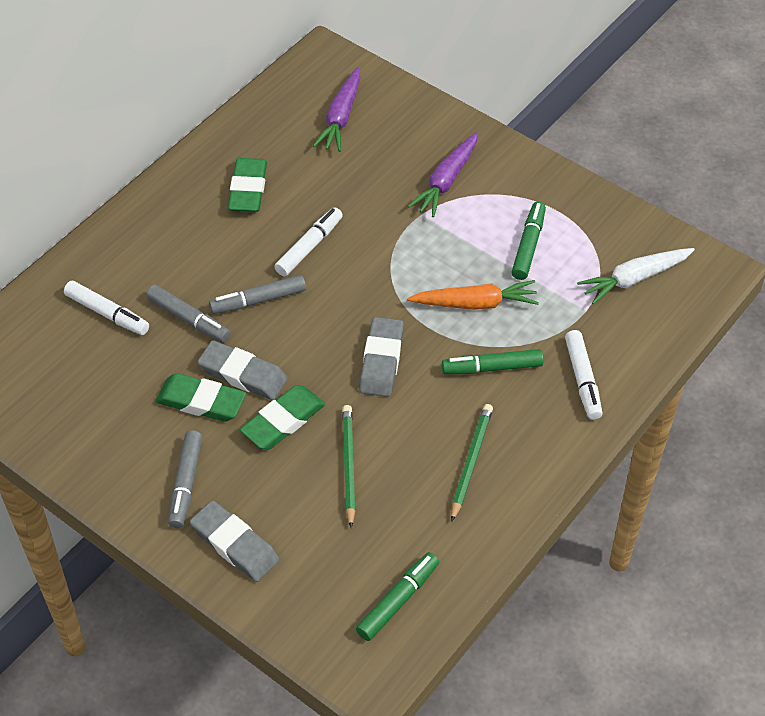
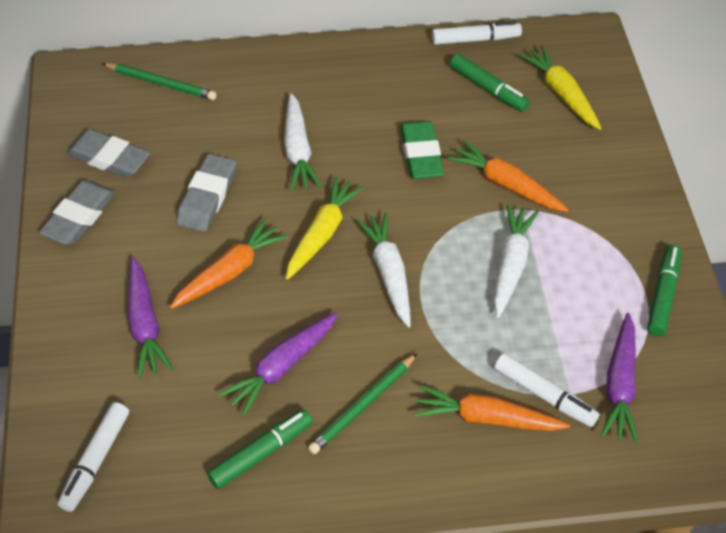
green eraser: 3 -> 1
grey marker: 3 -> 0
orange carrot: 1 -> 3
purple carrot: 2 -> 3
white carrot: 1 -> 3
yellow carrot: 0 -> 2

